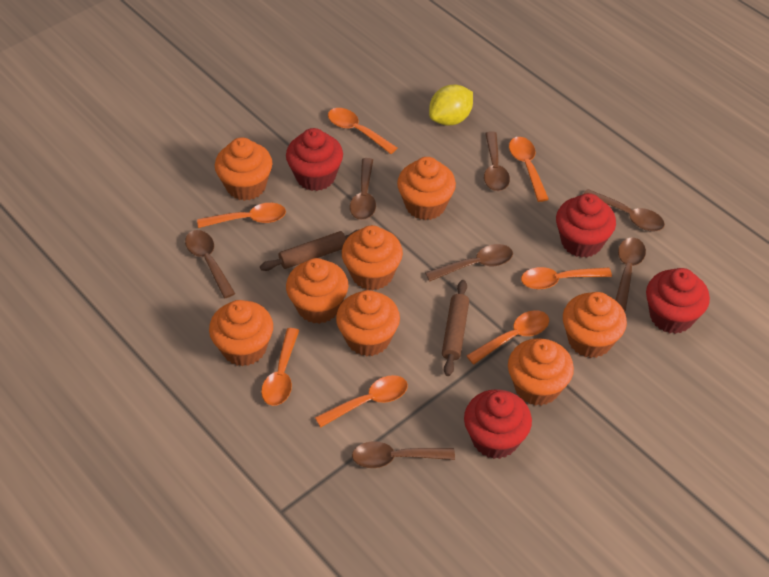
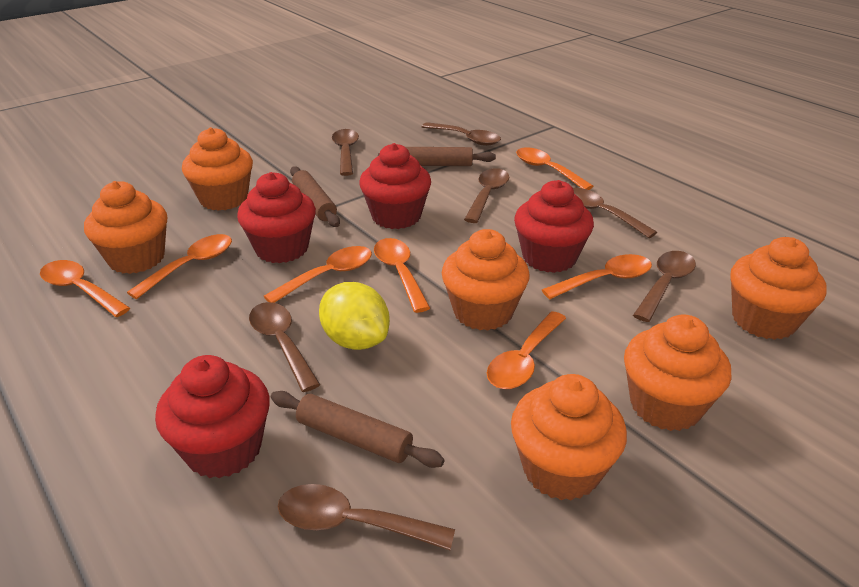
brown rolling pin: 2 -> 3
orange cupcake: 8 -> 6

